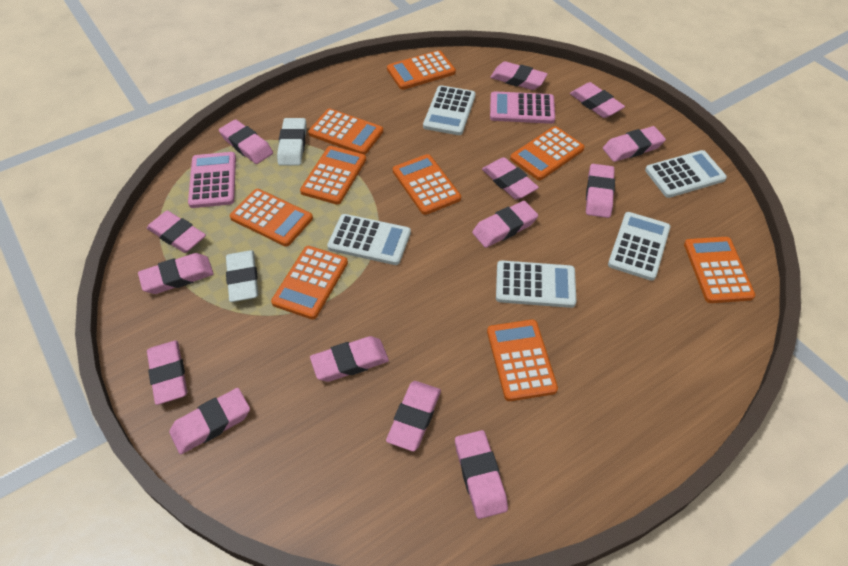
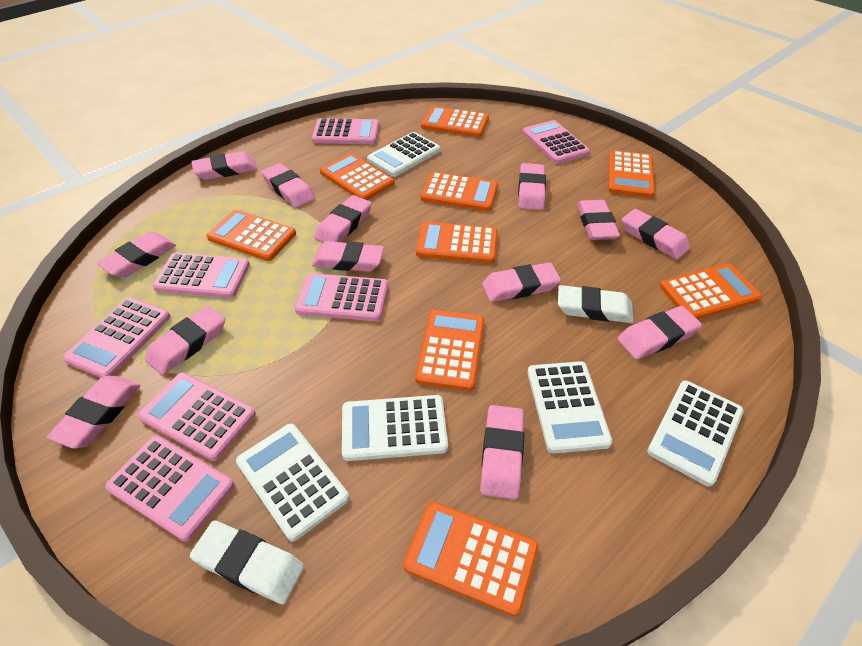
pink calculator: 2 -> 7
pink eraser: 14 -> 13

